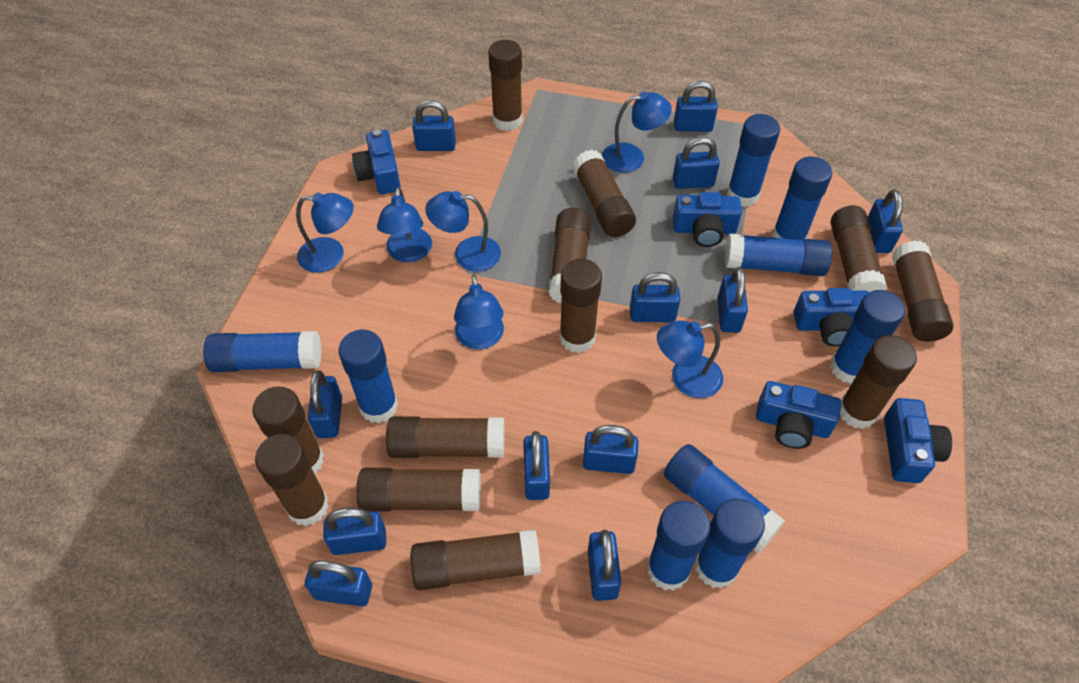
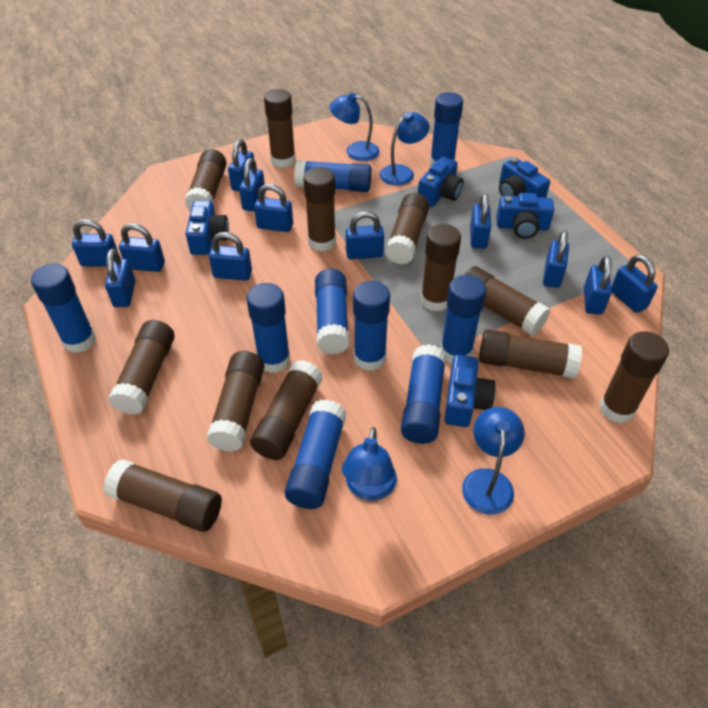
blue lamp: 6 -> 4

